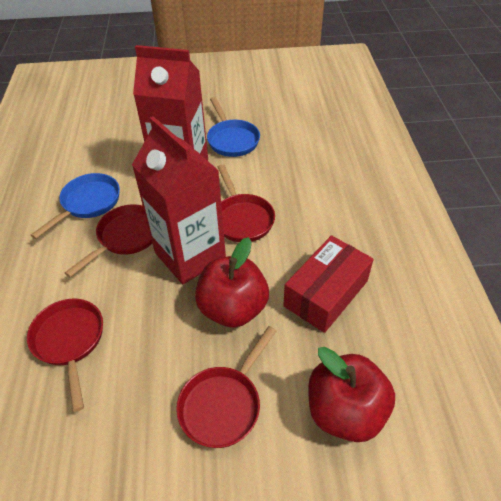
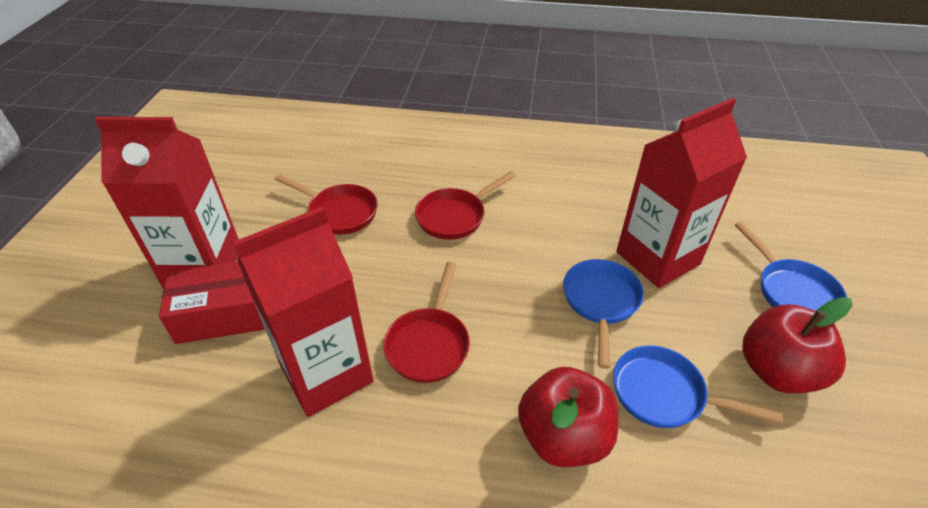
blue pan: 2 -> 3
red carton: 2 -> 3
red pan: 4 -> 3

